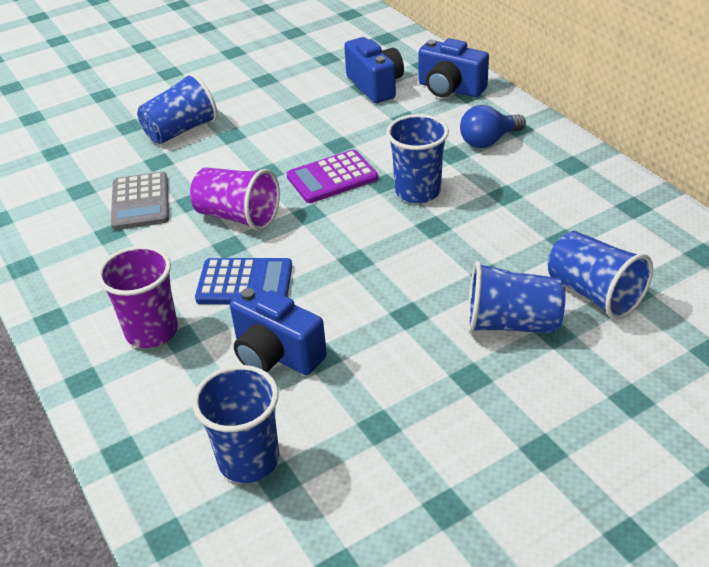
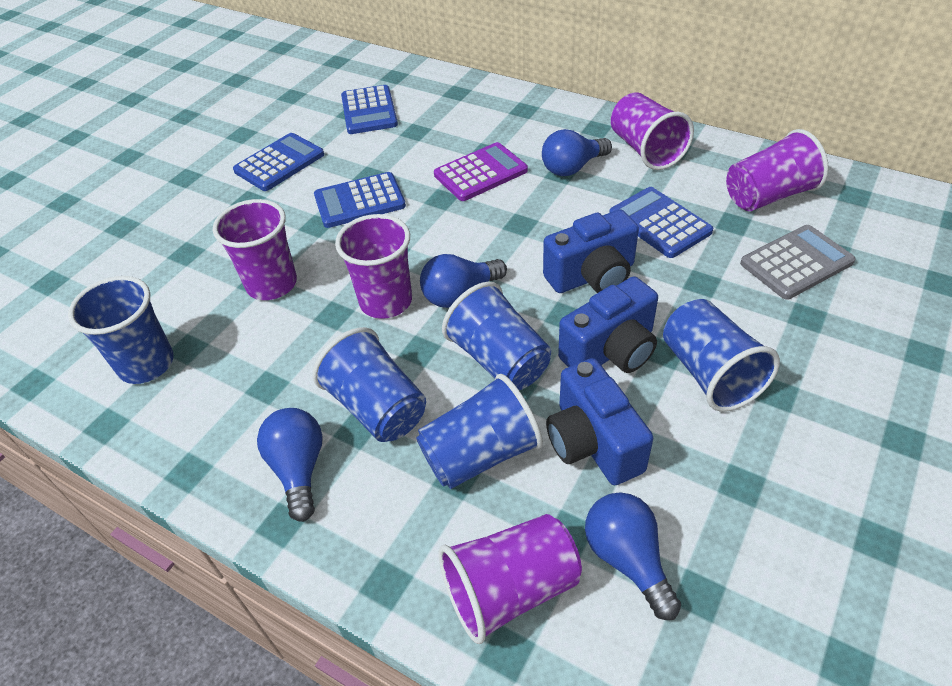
blue calculator: 1 -> 4
blue light bulb: 1 -> 4
purple cup: 2 -> 5

